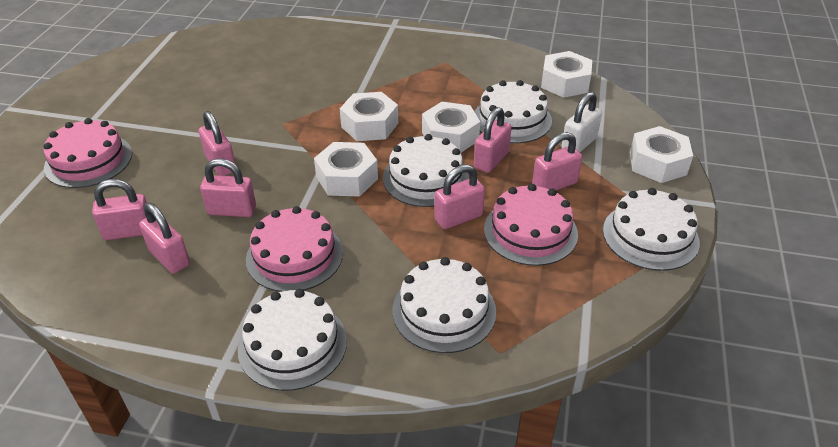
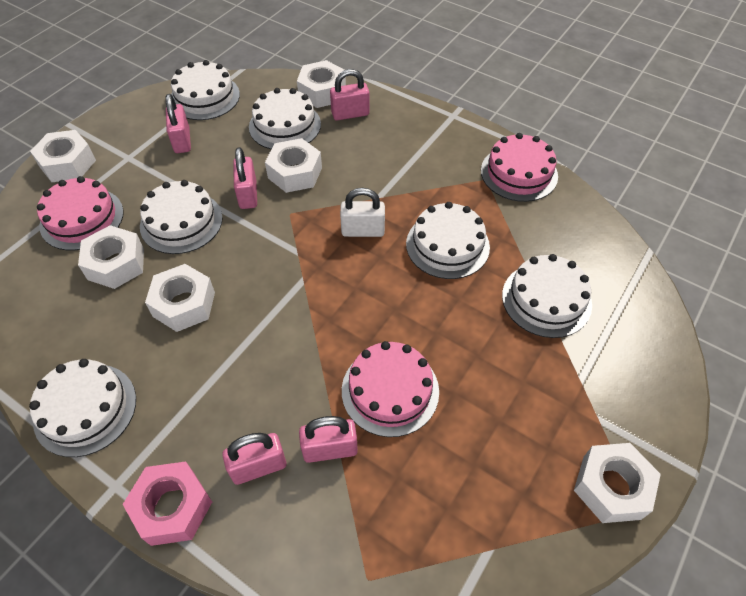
pink nut: 0 -> 1
pink padlock: 7 -> 5
white cake: 5 -> 6
white nut: 5 -> 6

